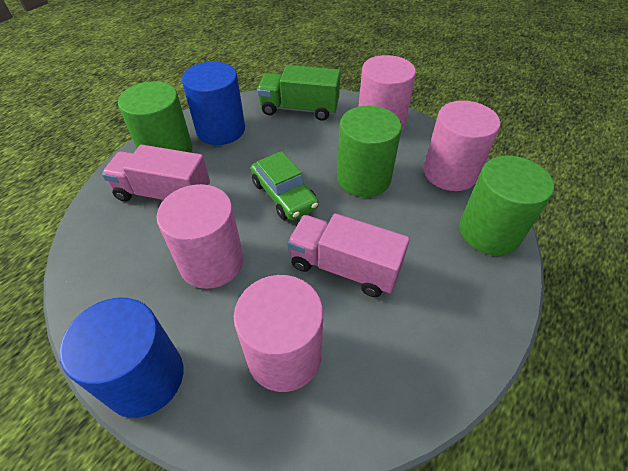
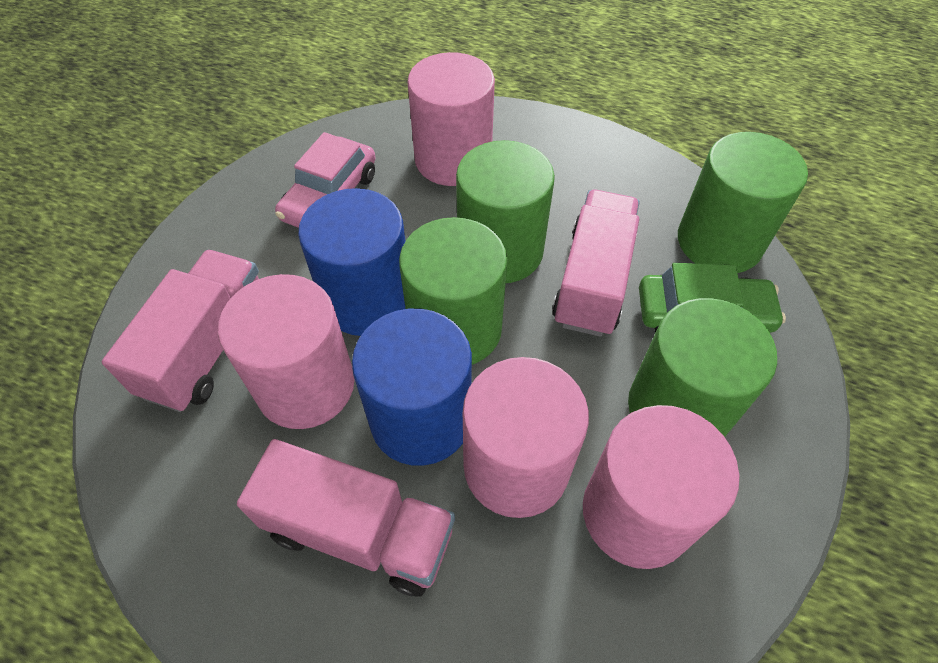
green cylinder: 3 -> 4
green truck: 1 -> 0
pink car: 0 -> 1
pink truck: 2 -> 3

